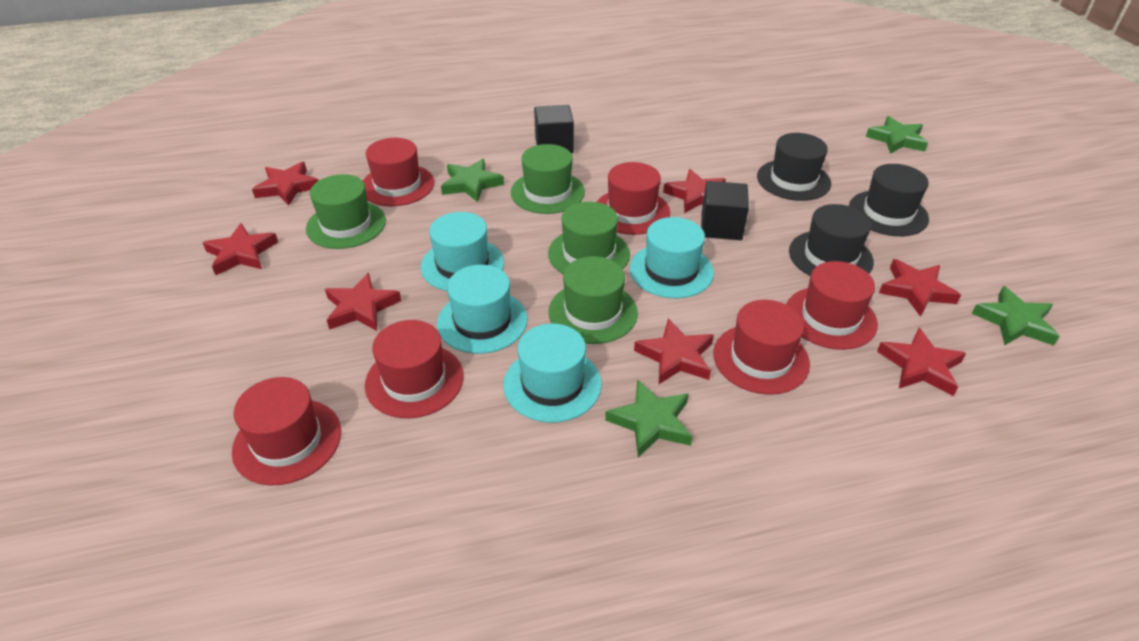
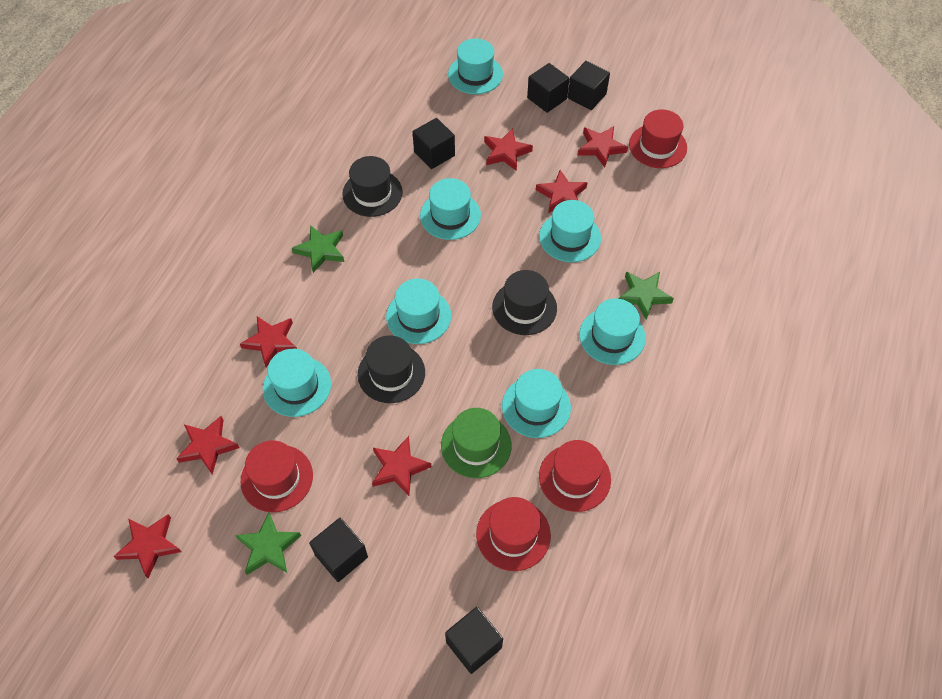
black cube: 2 -> 5
green hat: 4 -> 1
green star: 4 -> 3
red hat: 6 -> 4
turquoise hat: 4 -> 7

